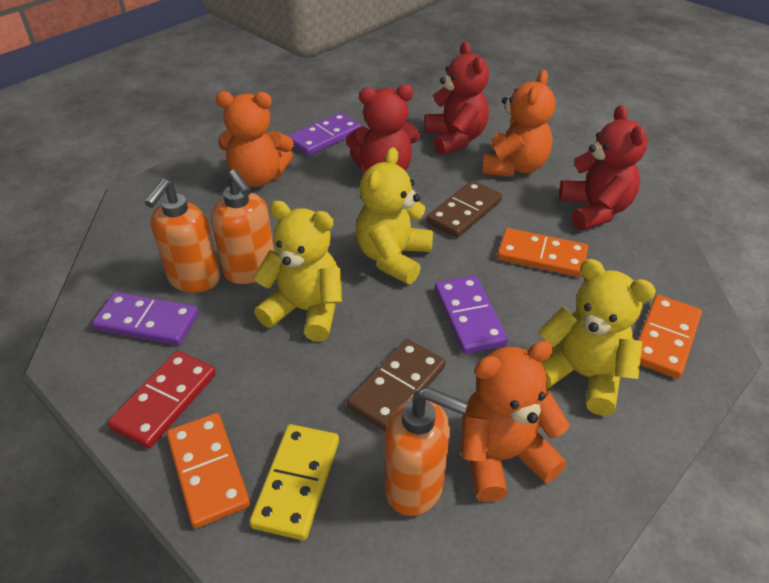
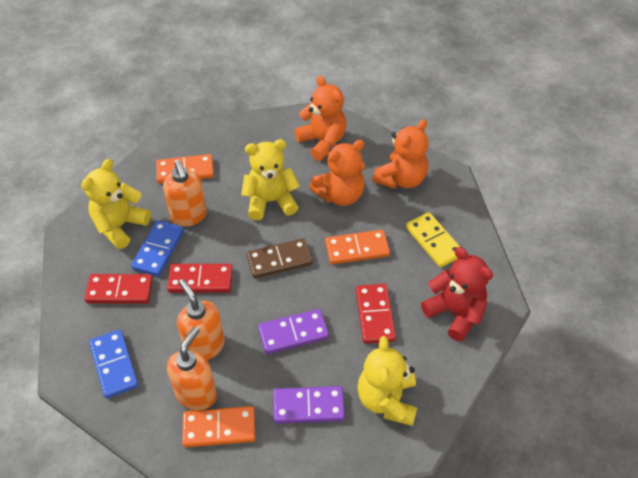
blue domino: 0 -> 2
brown domino: 2 -> 1
purple domino: 3 -> 2
red domino: 1 -> 3
red teddy bear: 3 -> 1

